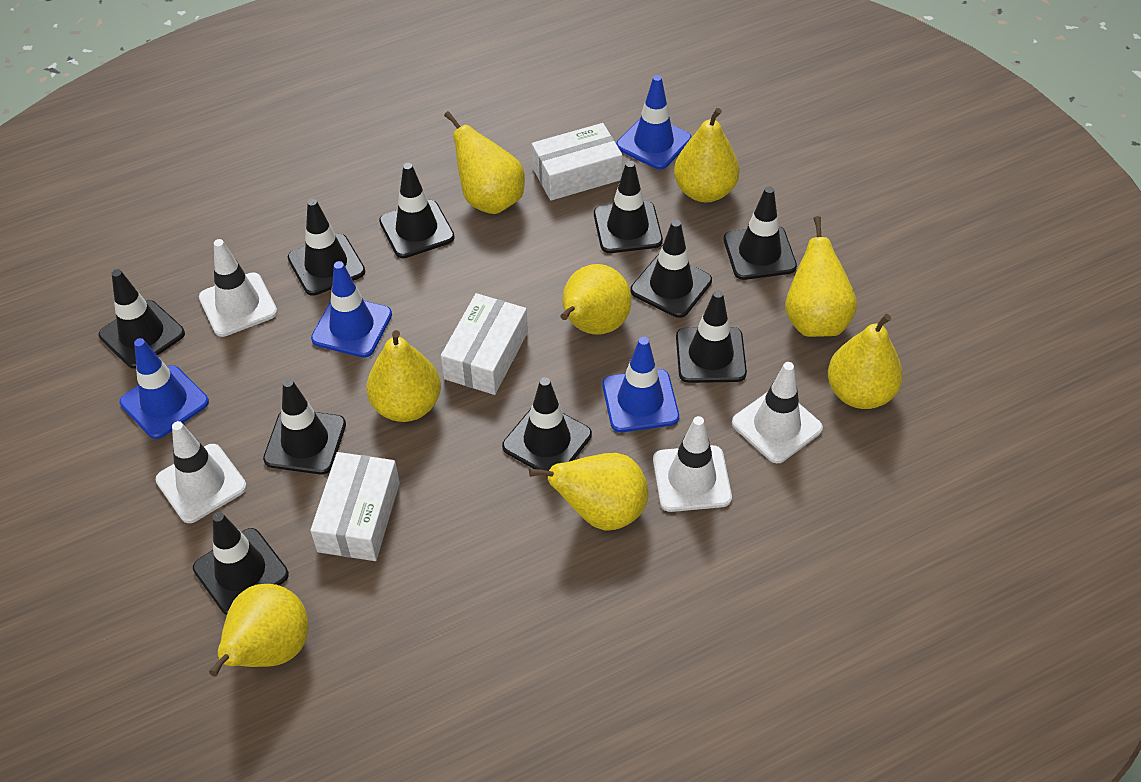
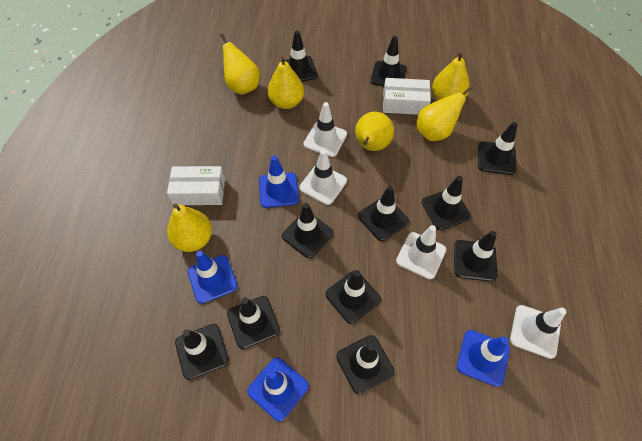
black traffic cone: 10 -> 11
white box: 3 -> 2
yellow pear: 8 -> 6

